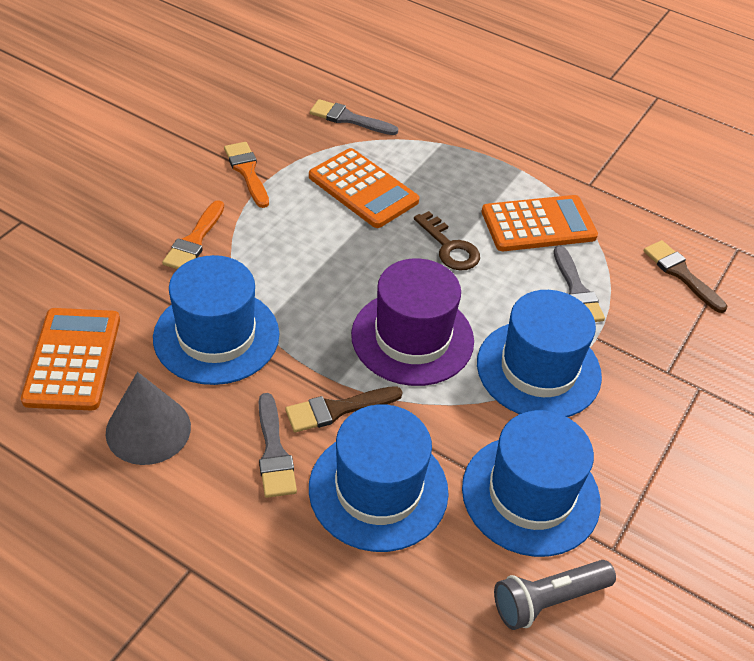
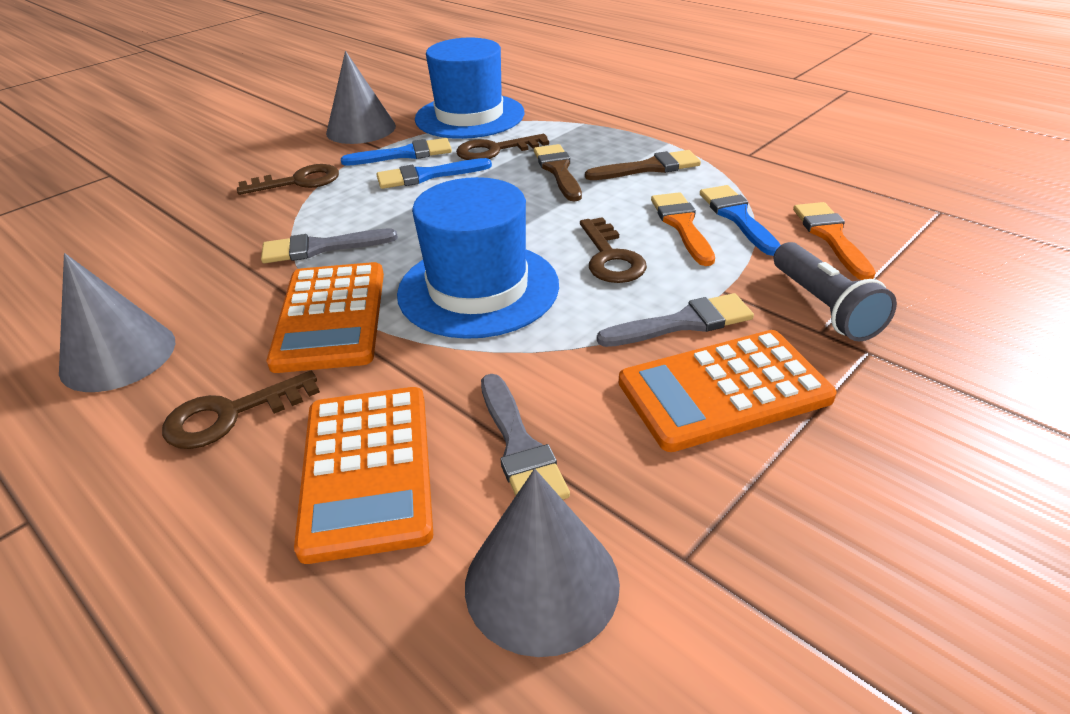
blue brush: 0 -> 3
blue hat: 4 -> 2
brown key: 1 -> 4
grey cone: 1 -> 3
purple hat: 1 -> 0

